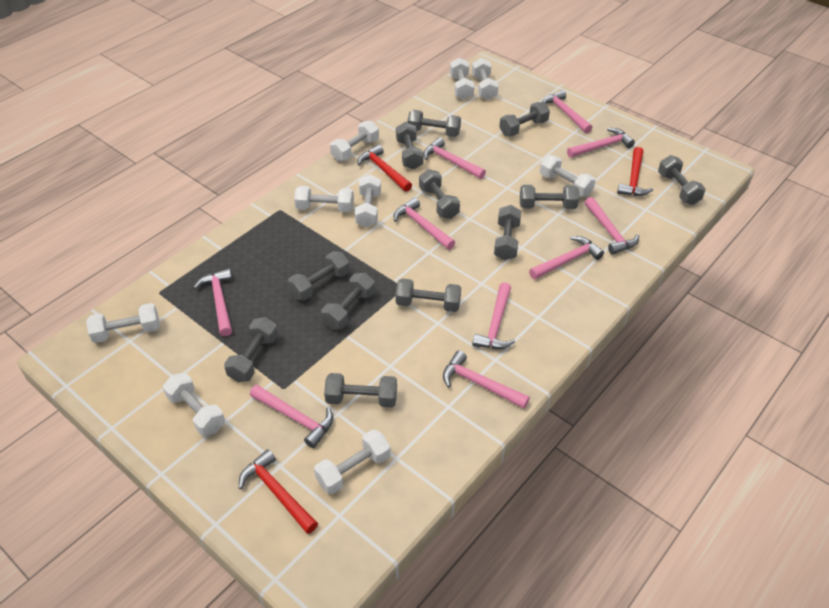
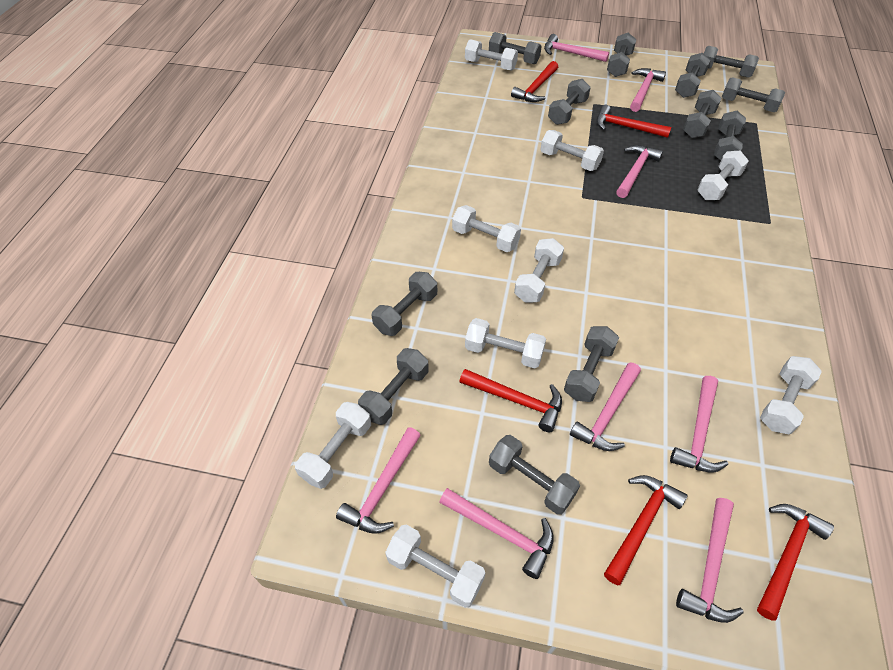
pink hammer: 10 -> 8
red hammer: 3 -> 5

